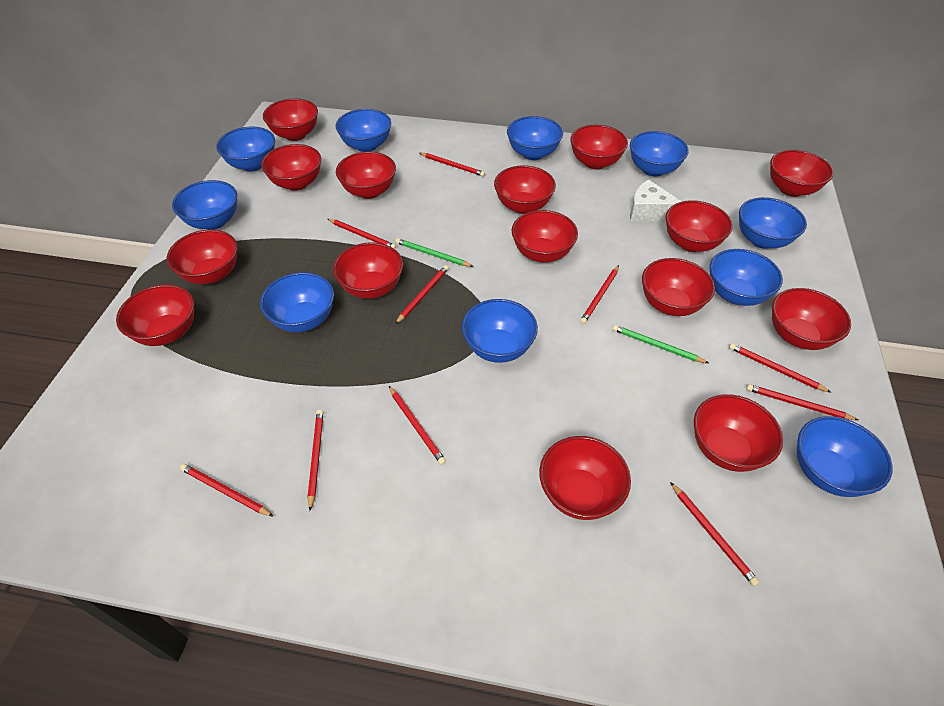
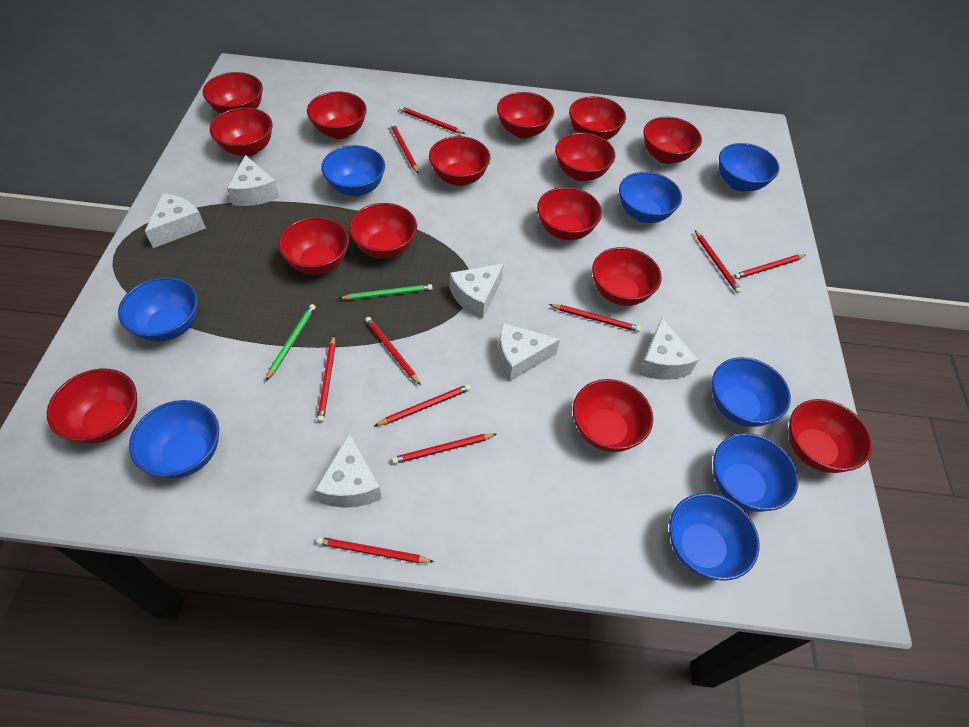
blue bowl: 10 -> 8
white cheese: 1 -> 6

